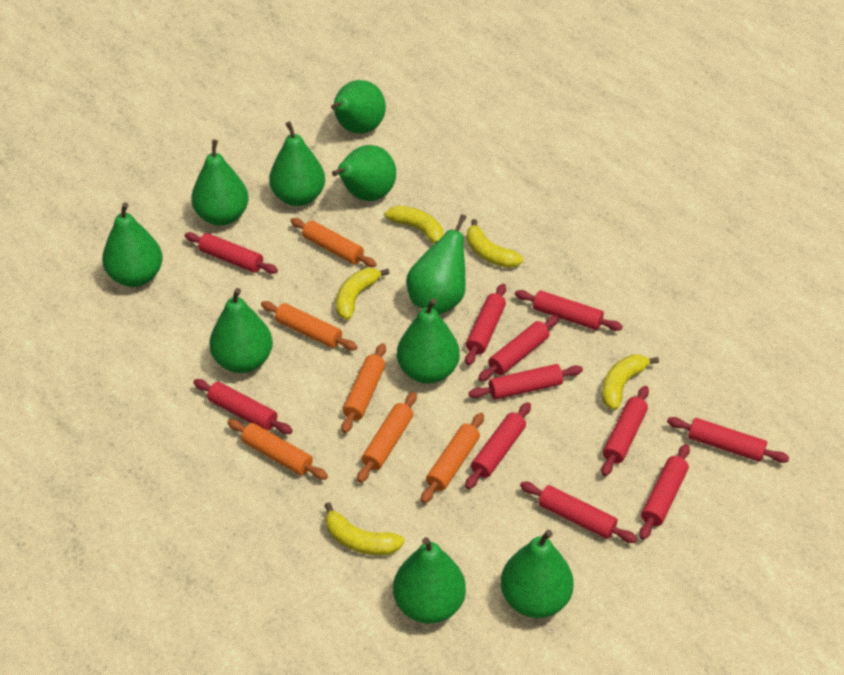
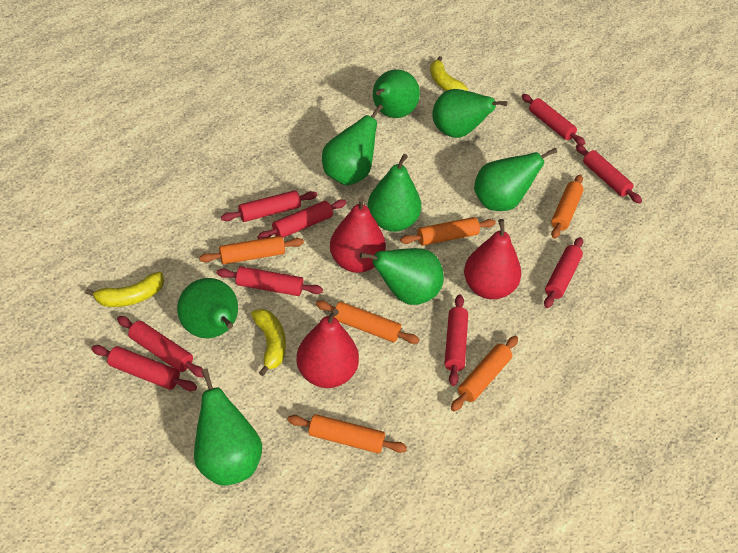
green pear: 10 -> 8
red pear: 0 -> 3
red rolling pin: 11 -> 9
yellow banana: 5 -> 3

